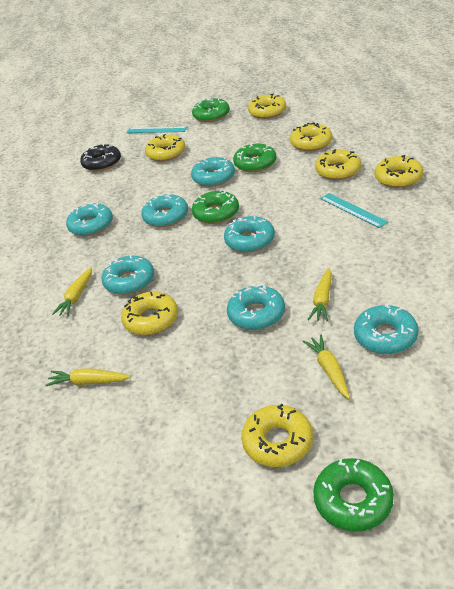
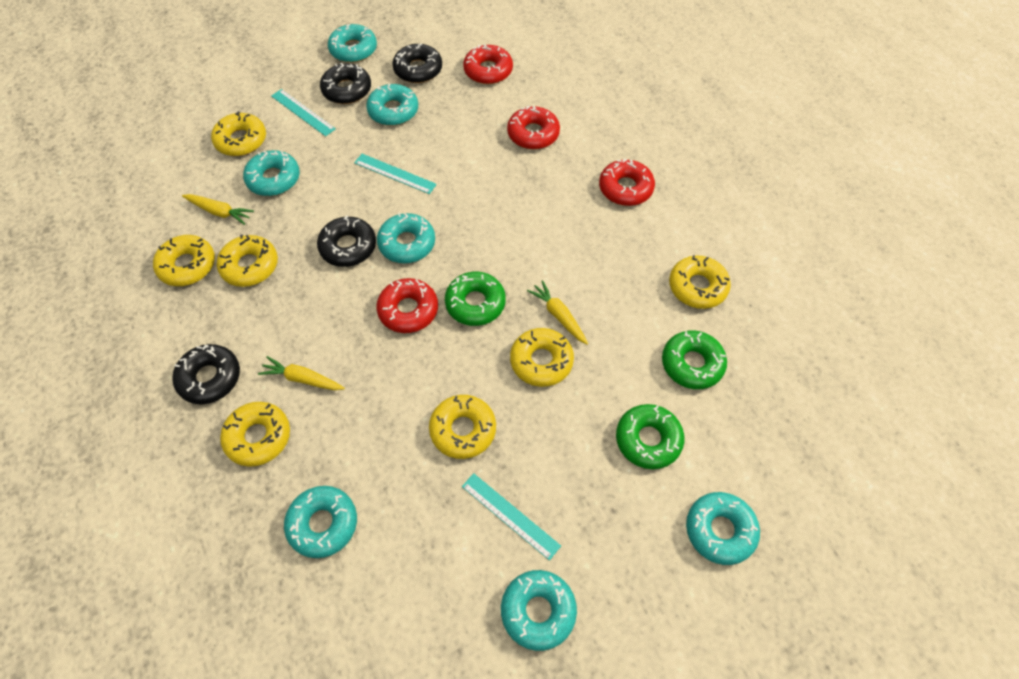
black donut: 1 -> 4
green donut: 4 -> 3
red donut: 0 -> 4
turquoise ruler: 2 -> 3
yellow carrot: 4 -> 3

